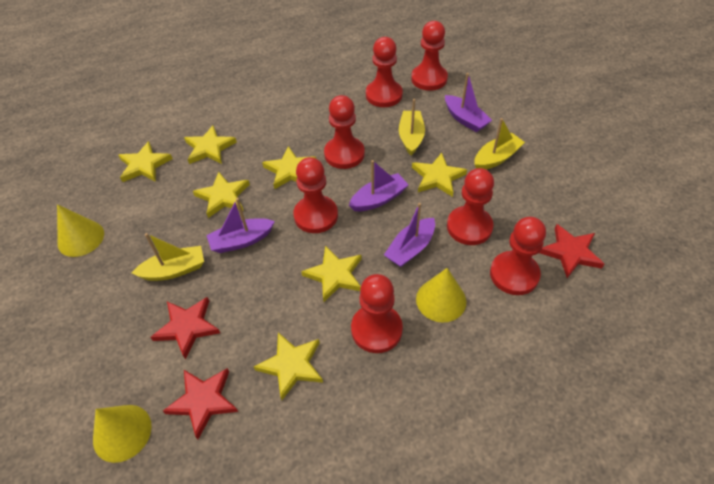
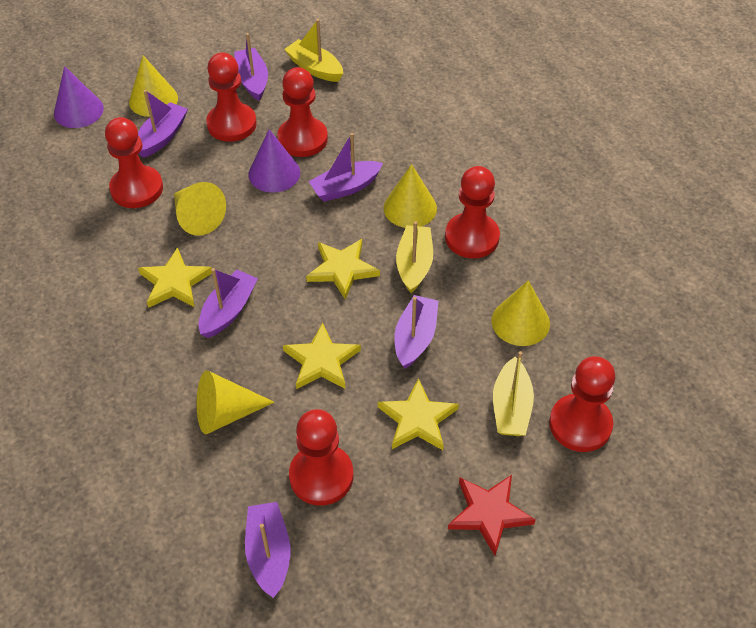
purple boat: 4 -> 6
purple cone: 0 -> 2
red pawn: 7 -> 6
red star: 3 -> 1
yellow cone: 3 -> 5
yellow star: 7 -> 4

